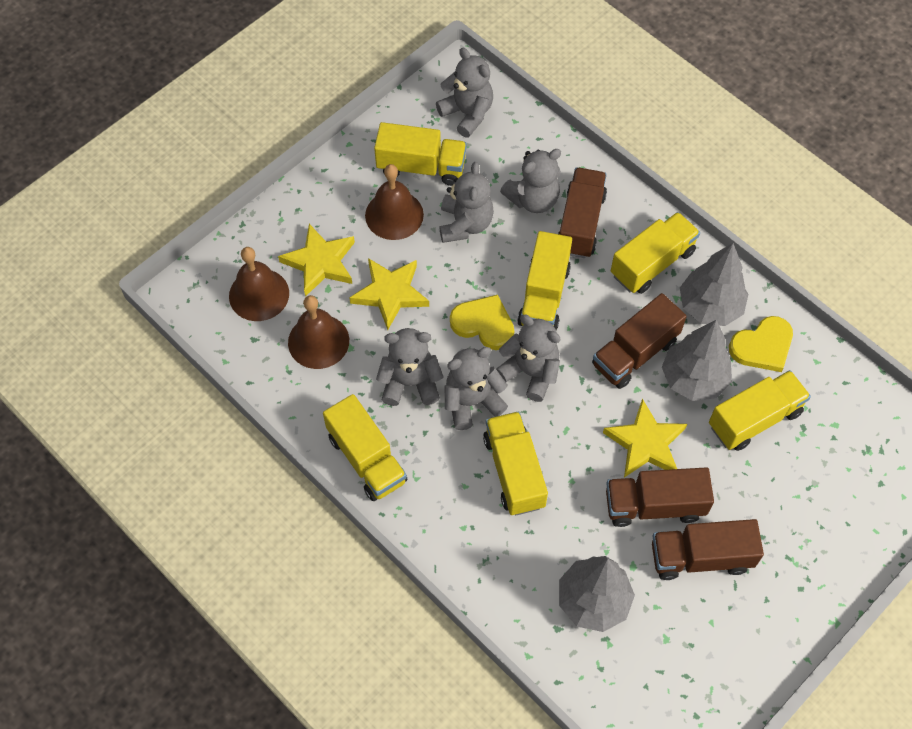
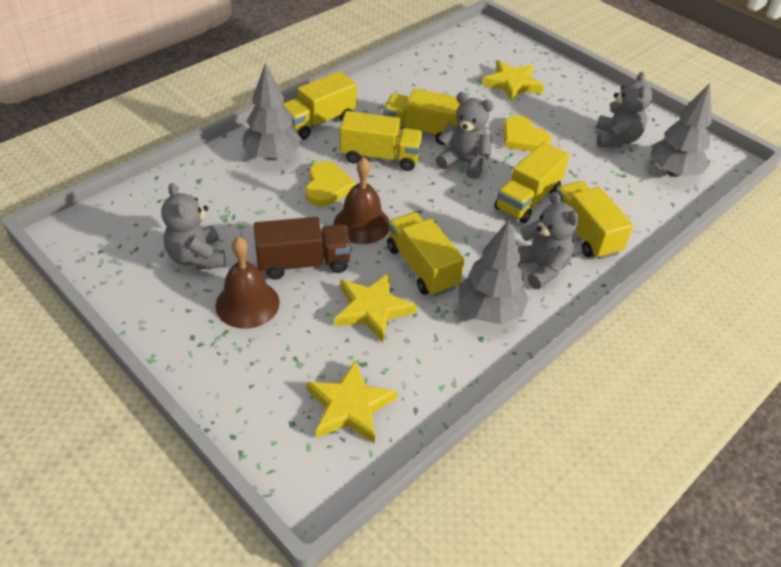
brown bell: 3 -> 2
brown truck: 4 -> 1
grey teddy bear: 6 -> 4

